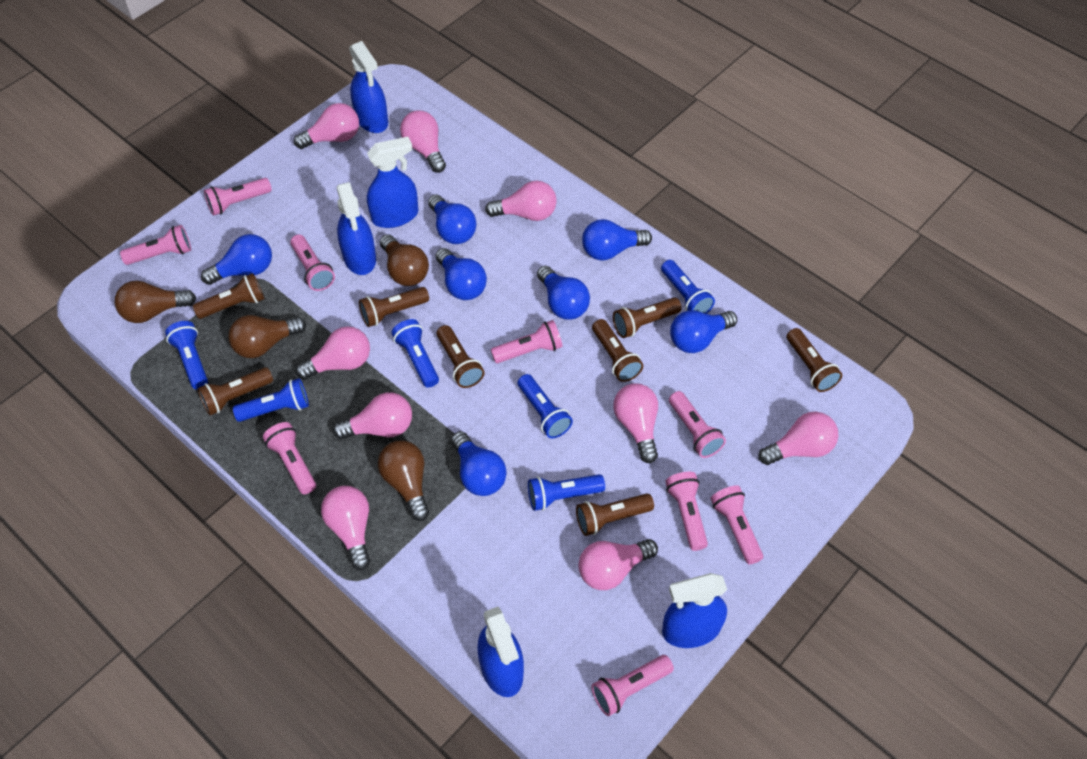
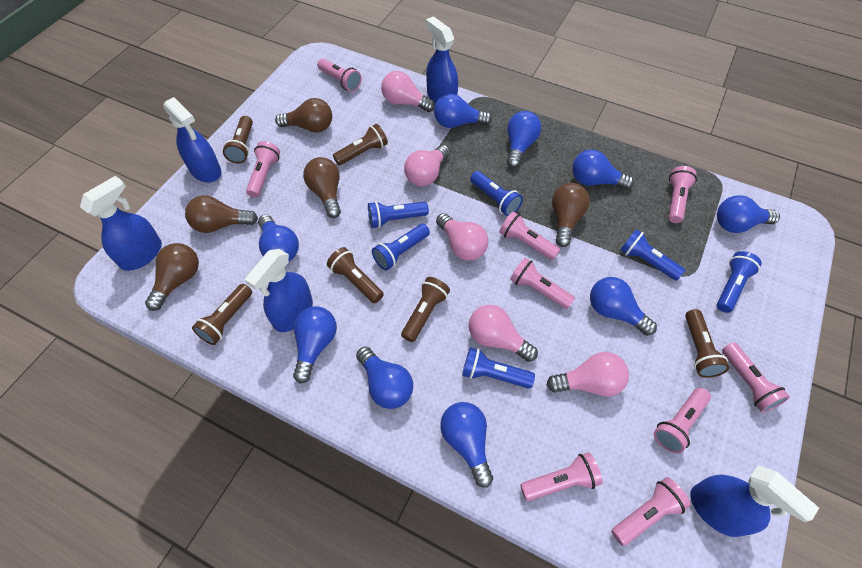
blue light bulb: 7 -> 9
brown flashlight: 8 -> 6
brown light bulb: 4 -> 5
pink light bulb: 9 -> 5

